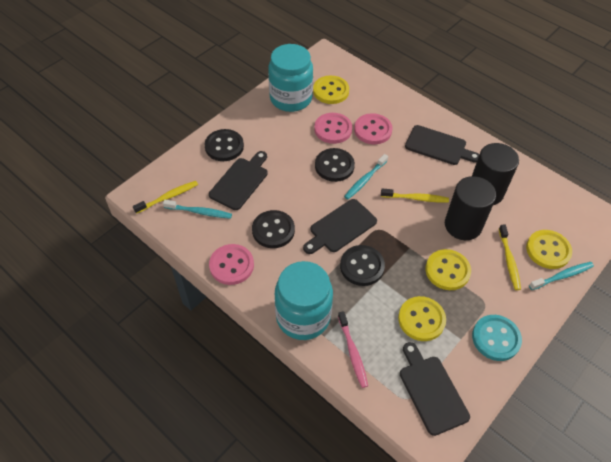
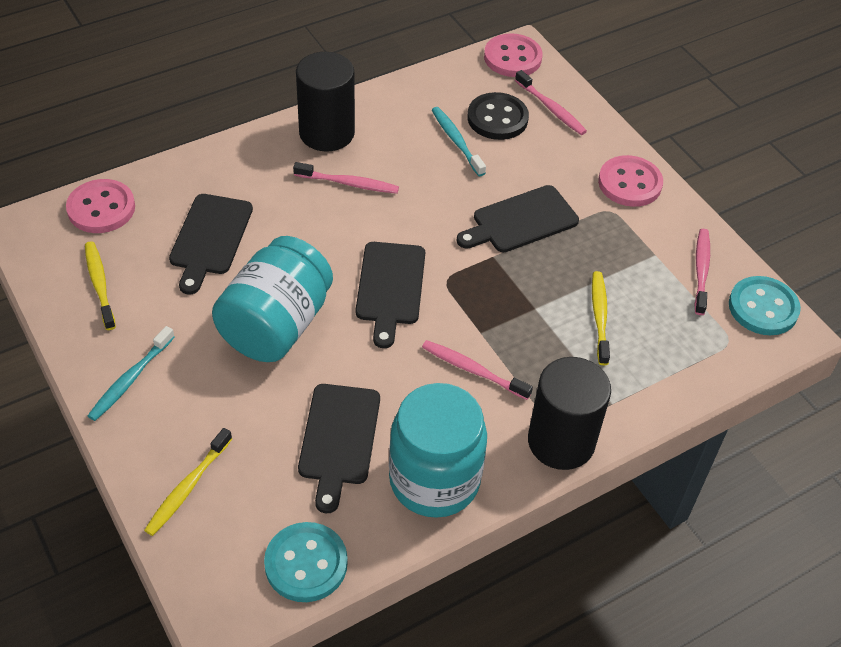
black button: 4 -> 1
pink toothbrush: 1 -> 4
turquoise button: 1 -> 2
turquoise toothbrush: 3 -> 2
yellow button: 4 -> 0

